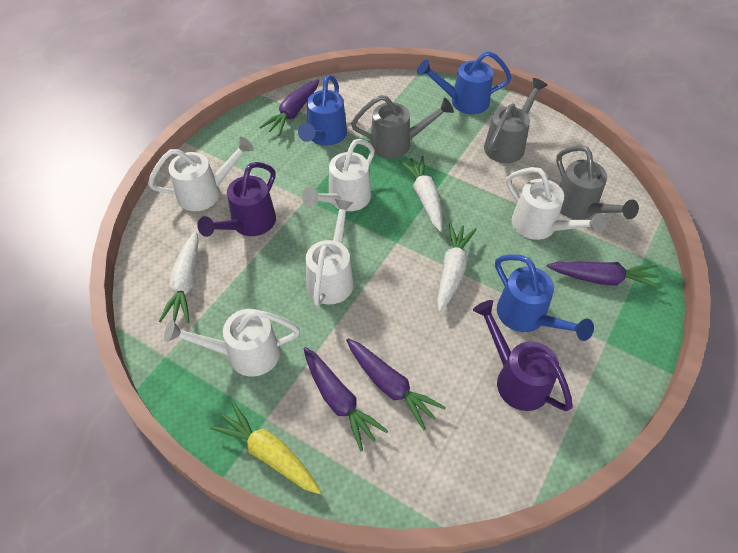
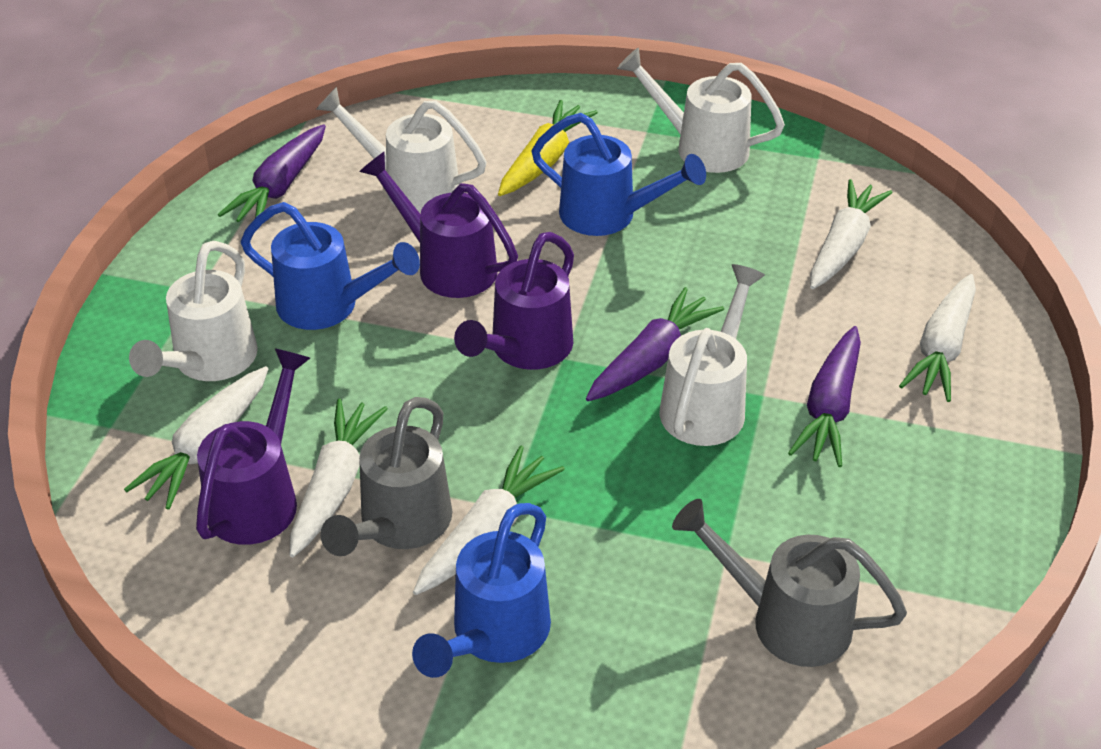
grey watering can: 3 -> 2
purple carrot: 4 -> 3
purple watering can: 2 -> 3
white carrot: 3 -> 5
white watering can: 5 -> 4

